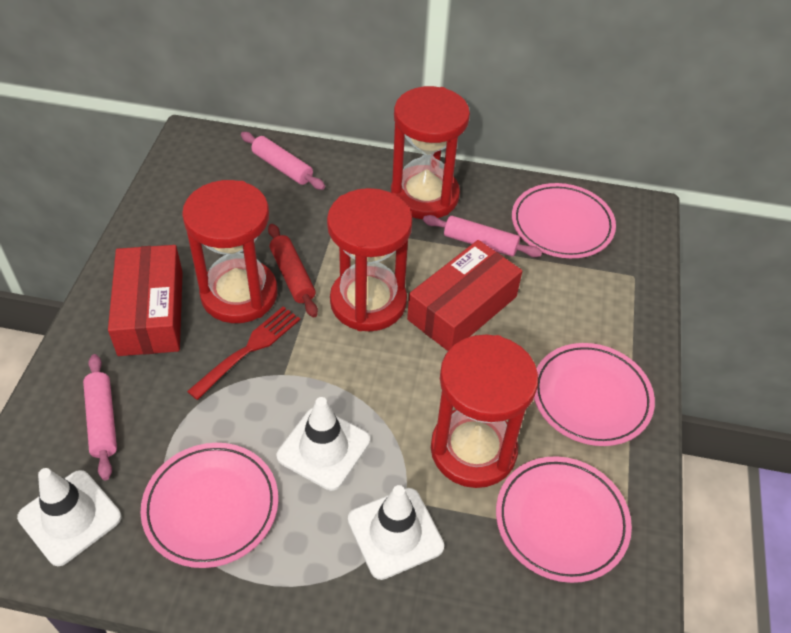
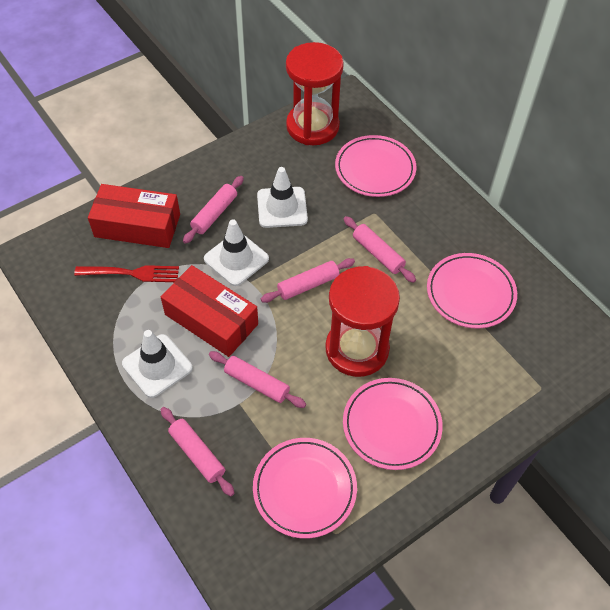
pink rolling pin: 3 -> 5
red hourglass: 4 -> 2
red rolling pin: 1 -> 0

